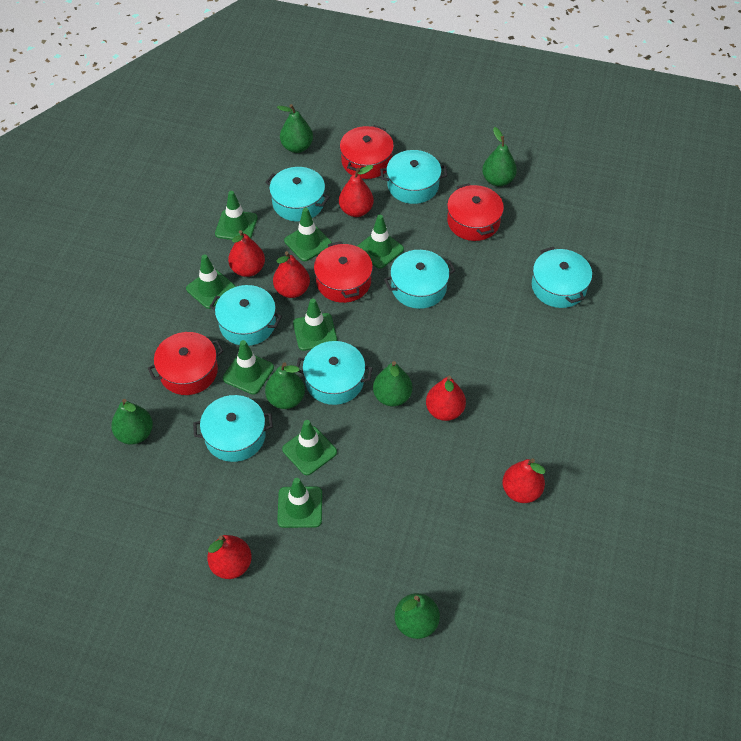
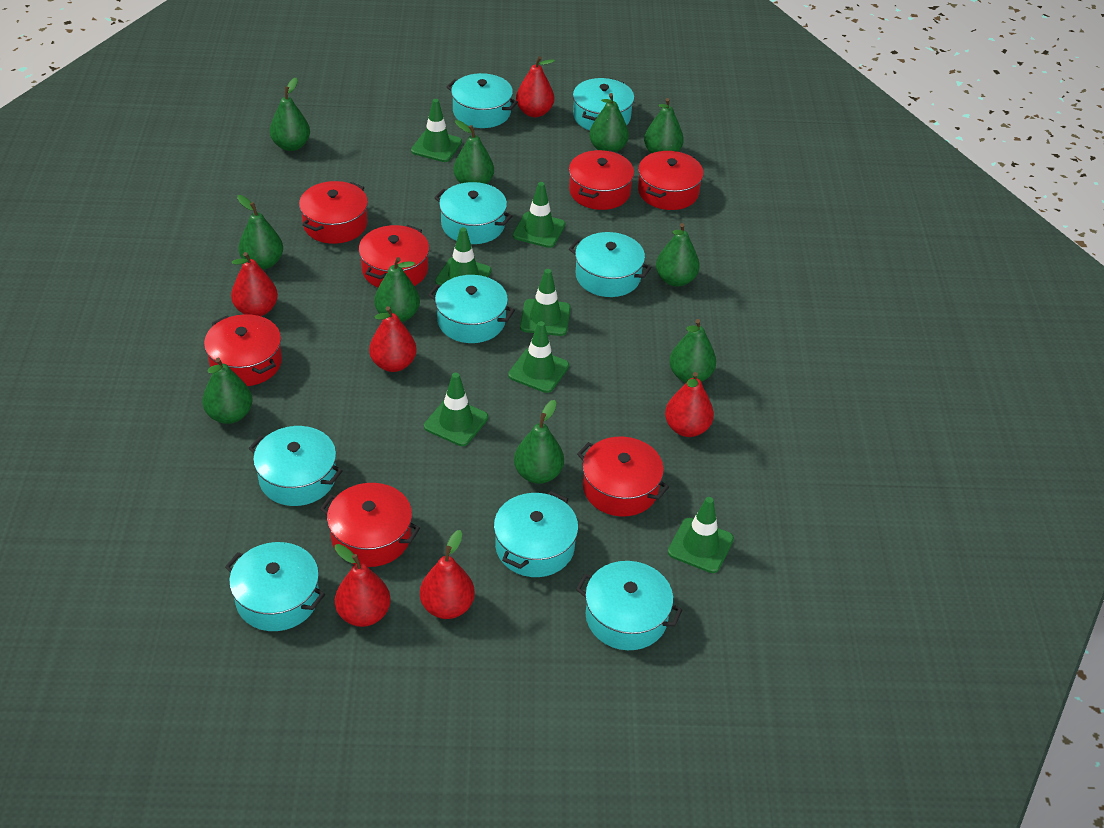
green pear: 6 -> 10
green traffic cone: 8 -> 7
red pot: 4 -> 7
turquoise pot: 7 -> 9

